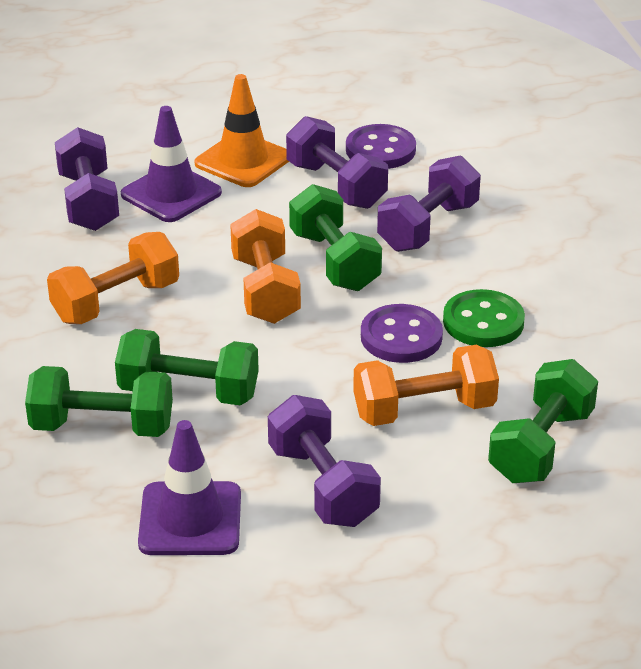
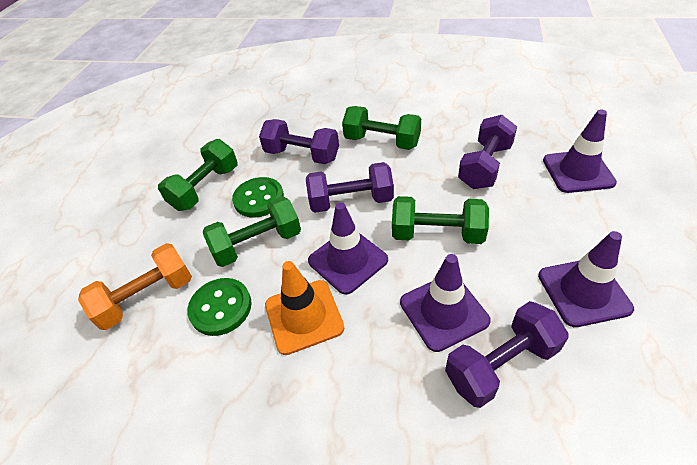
green button: 1 -> 2
orange dumbbell: 3 -> 1
purple button: 2 -> 0
purple traffic cone: 2 -> 4

